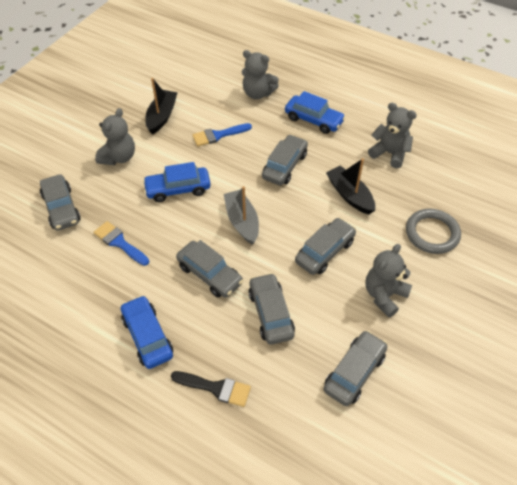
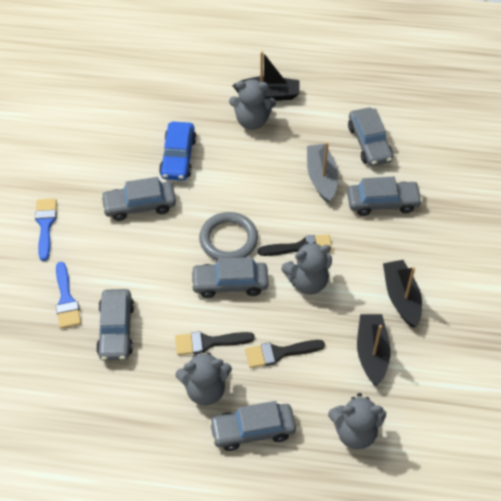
black boat: 2 -> 3
black brush: 1 -> 3
blue car: 3 -> 1

